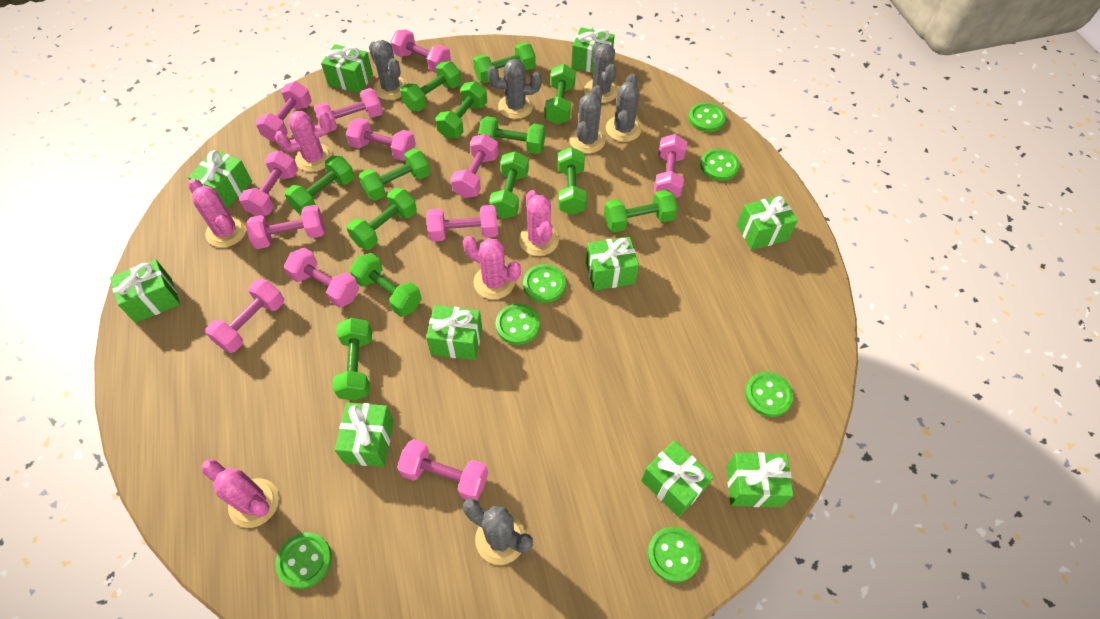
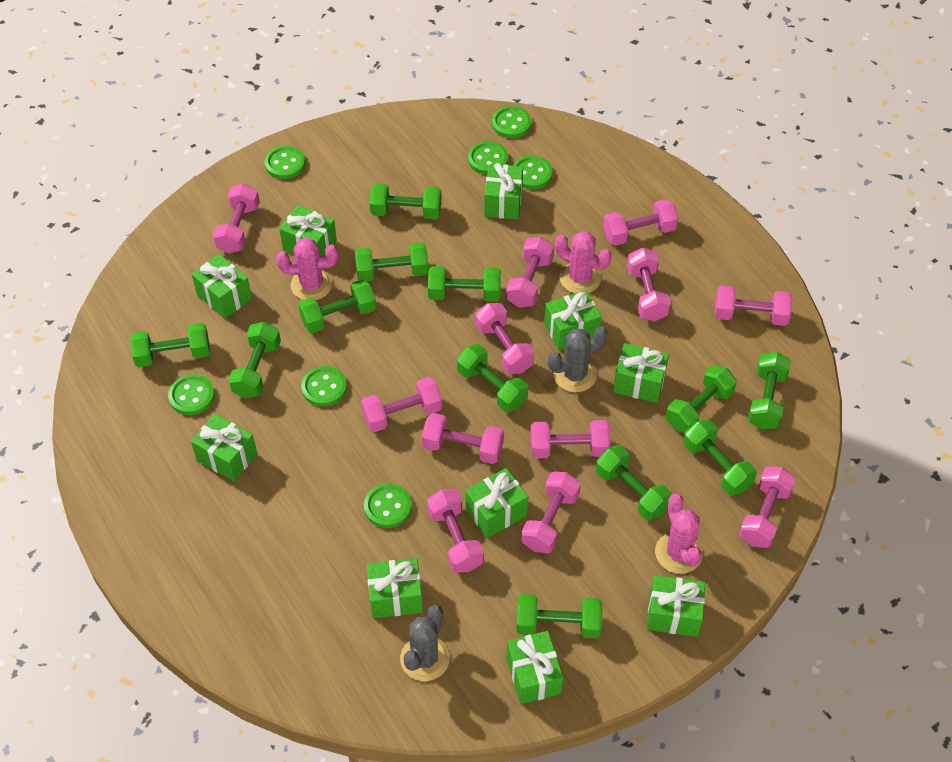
green dumbbell: 13 -> 12
grey cactus: 6 -> 2
pink cactus: 5 -> 3

